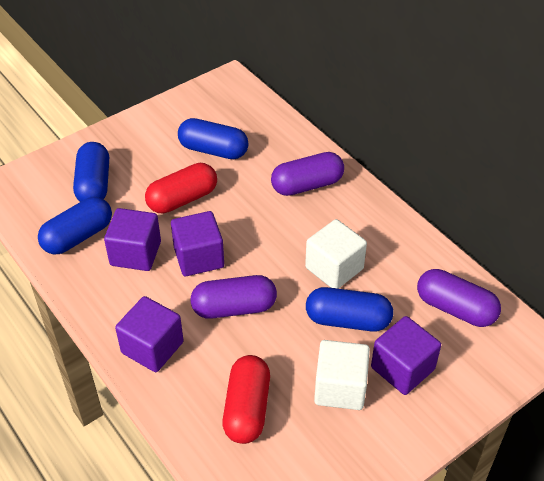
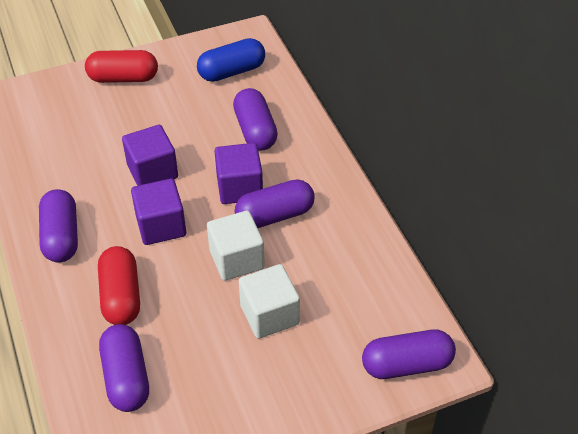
blue capsule: 4 -> 1
purple capsule: 3 -> 5
purple cube: 4 -> 3

